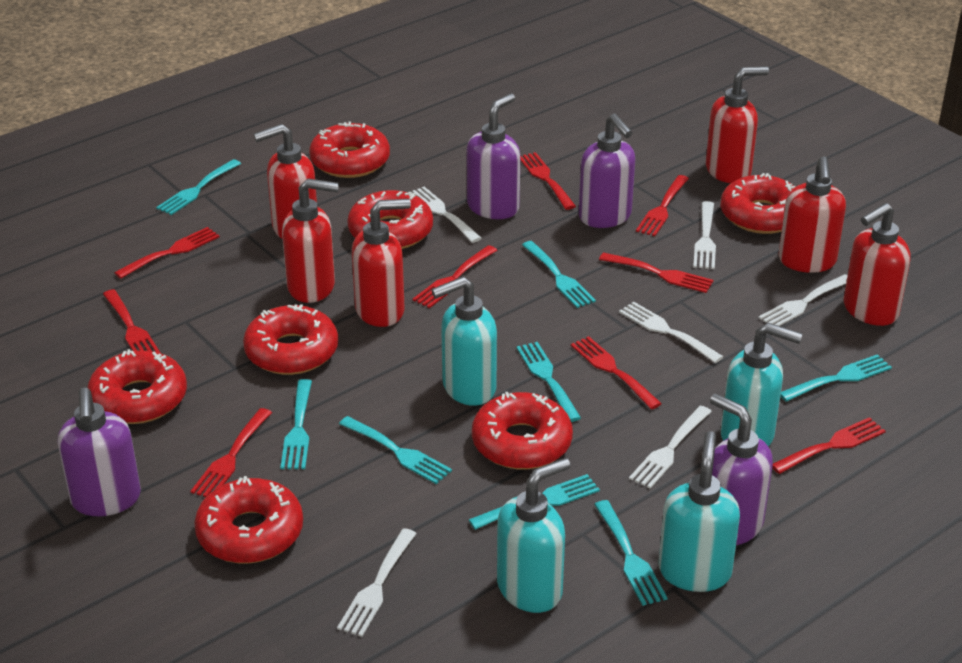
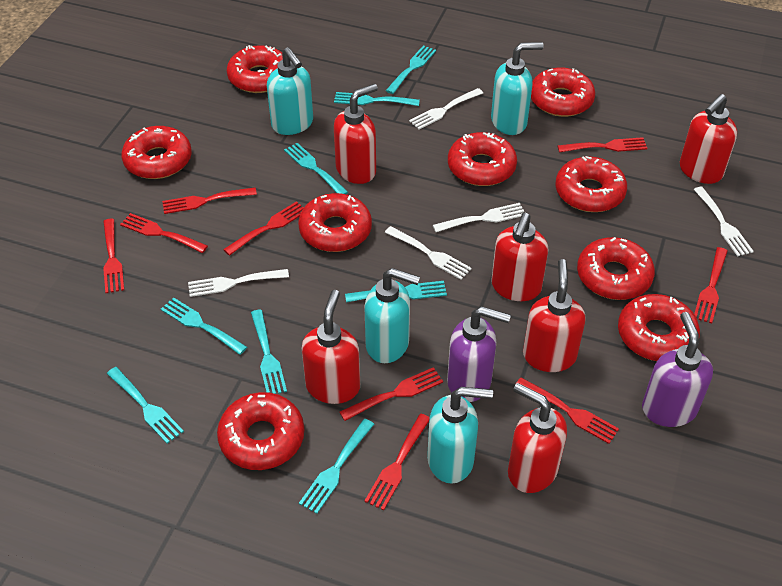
purple soap dispenser: 4 -> 2
red donut: 7 -> 9
white fork: 6 -> 5

